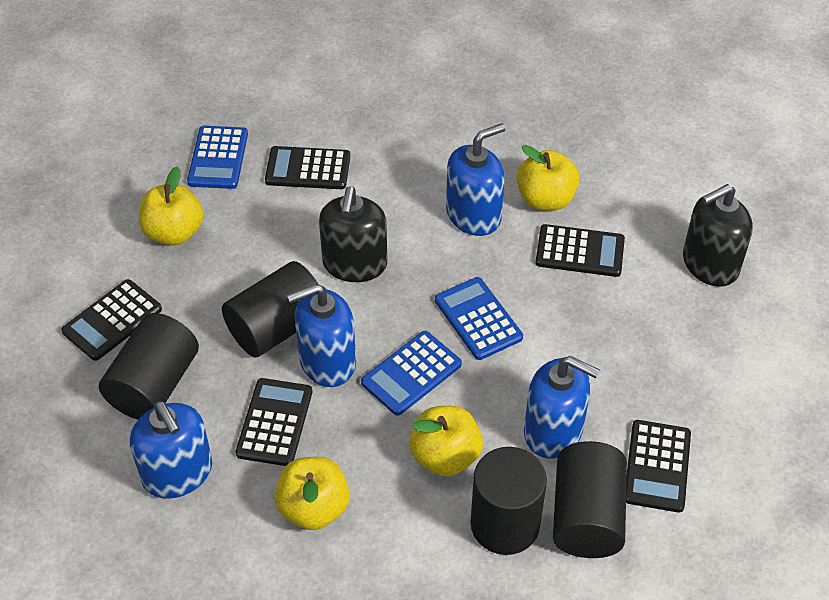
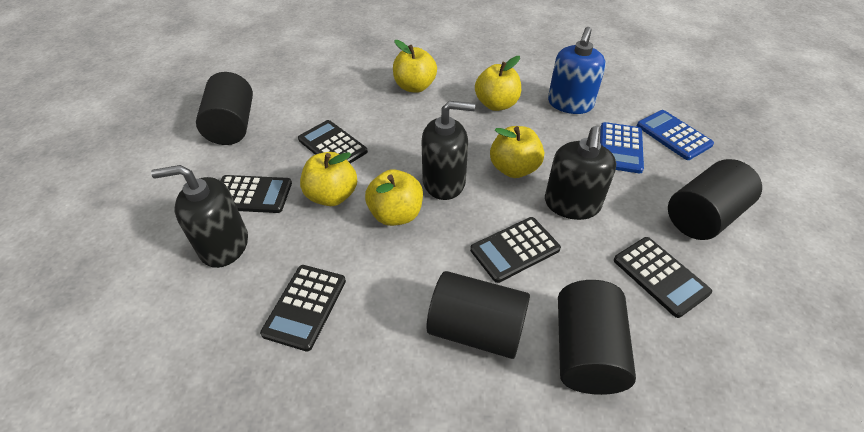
black soap dispenser: 2 -> 3
blue calculator: 3 -> 2
blue soap dispenser: 4 -> 1
yellow apple: 4 -> 5

